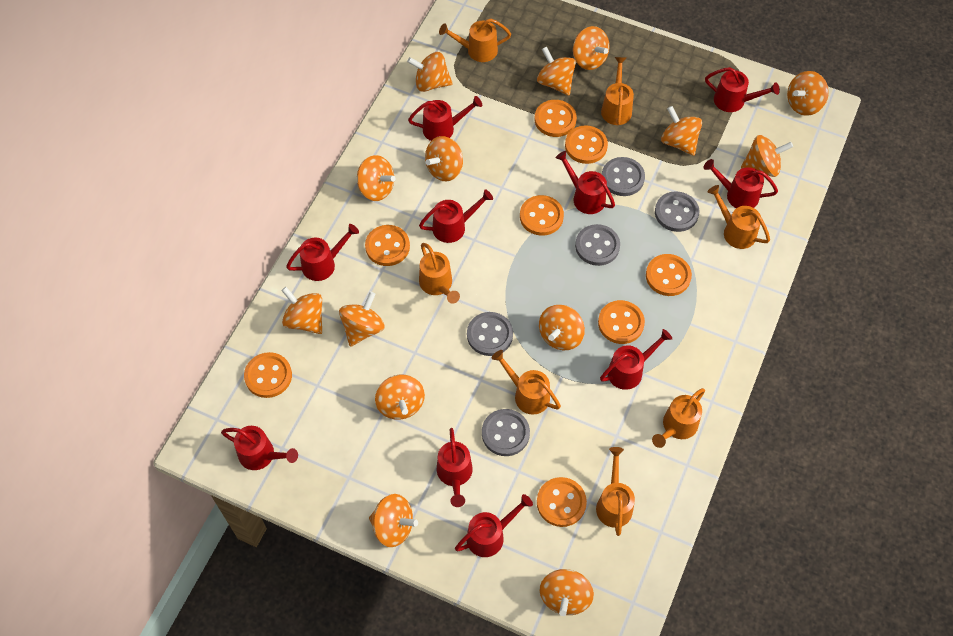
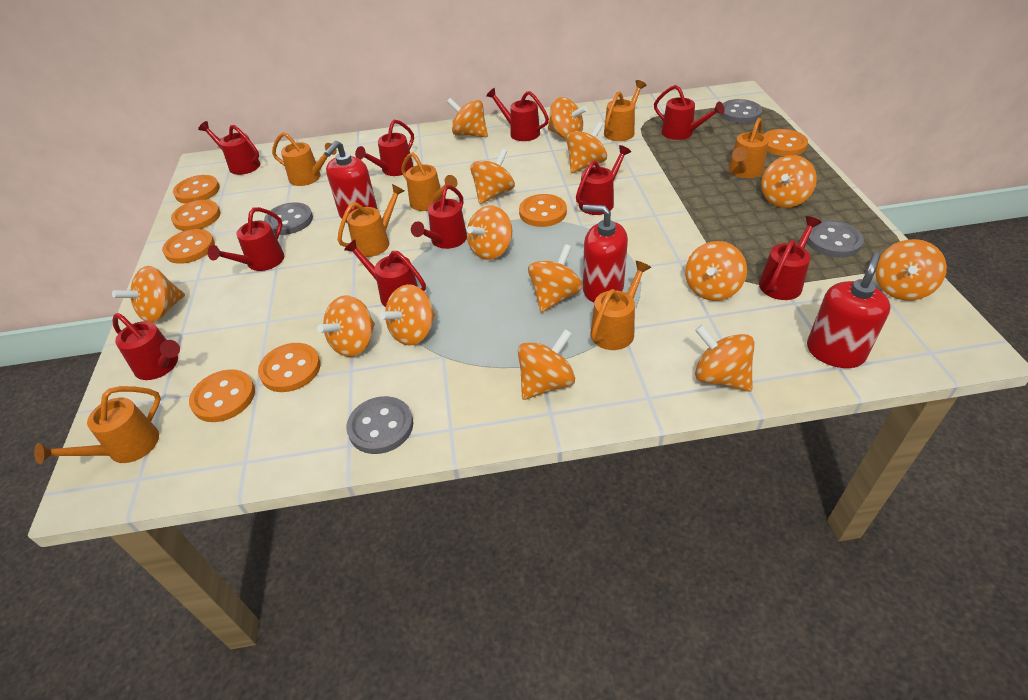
grey button: 5 -> 4
orange button: 8 -> 7
red soap dispenser: 0 -> 3

